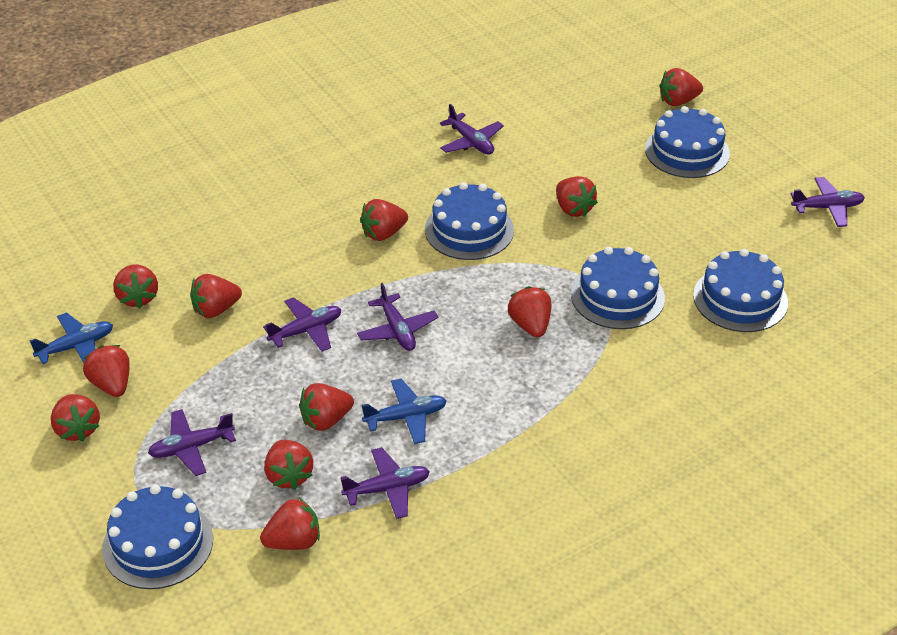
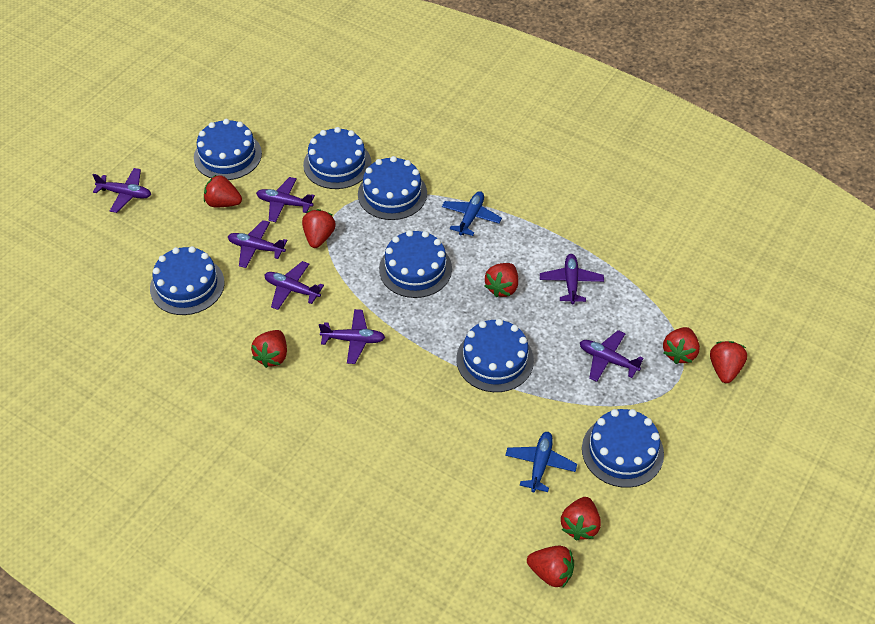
blue cake: 5 -> 7
purple plane: 6 -> 7
red strawberry: 11 -> 8

